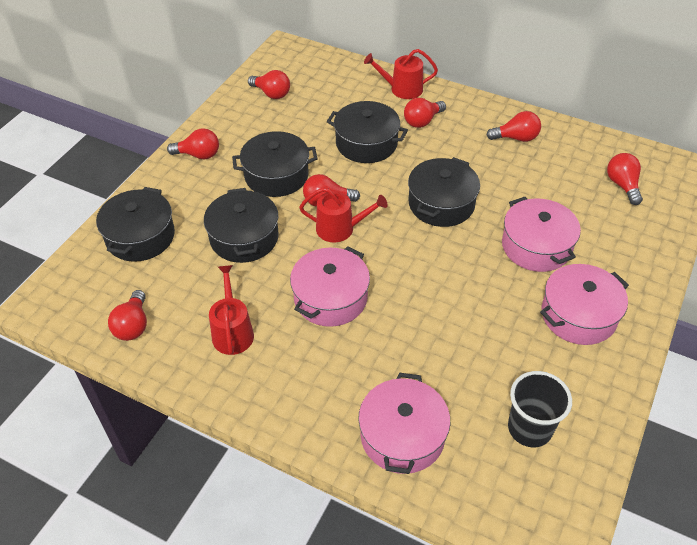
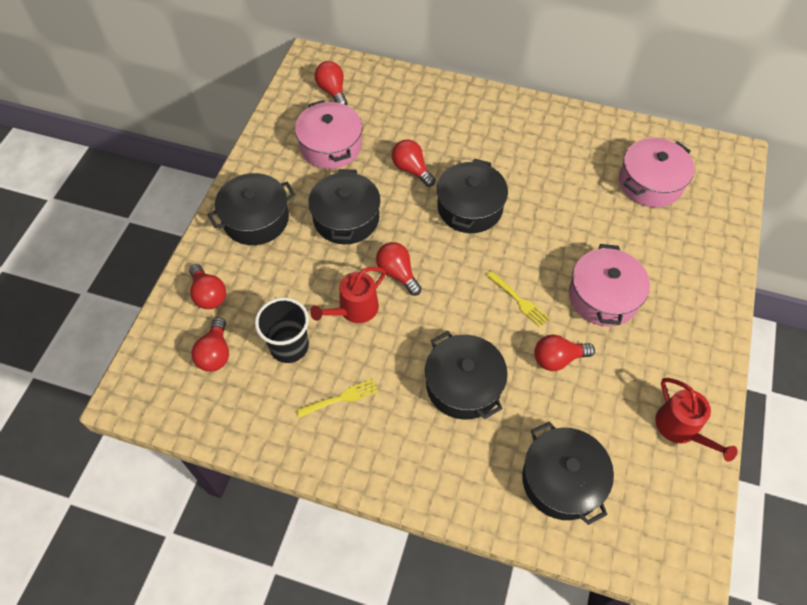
pink pot: 4 -> 3
red light bulb: 7 -> 6
red watering can: 3 -> 2
yellow fork: 0 -> 2

